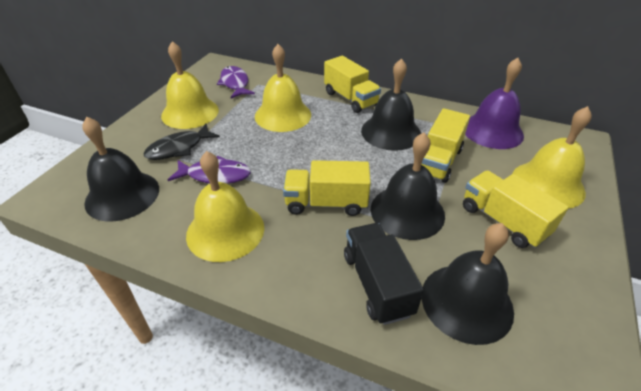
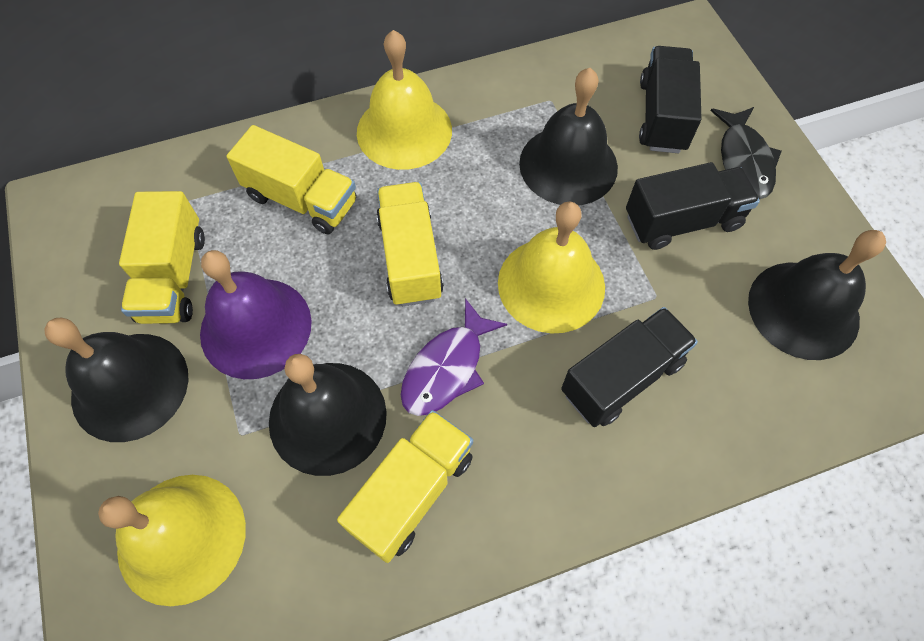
black truck: 1 -> 3
purple fish: 2 -> 1
yellow bell: 4 -> 3

